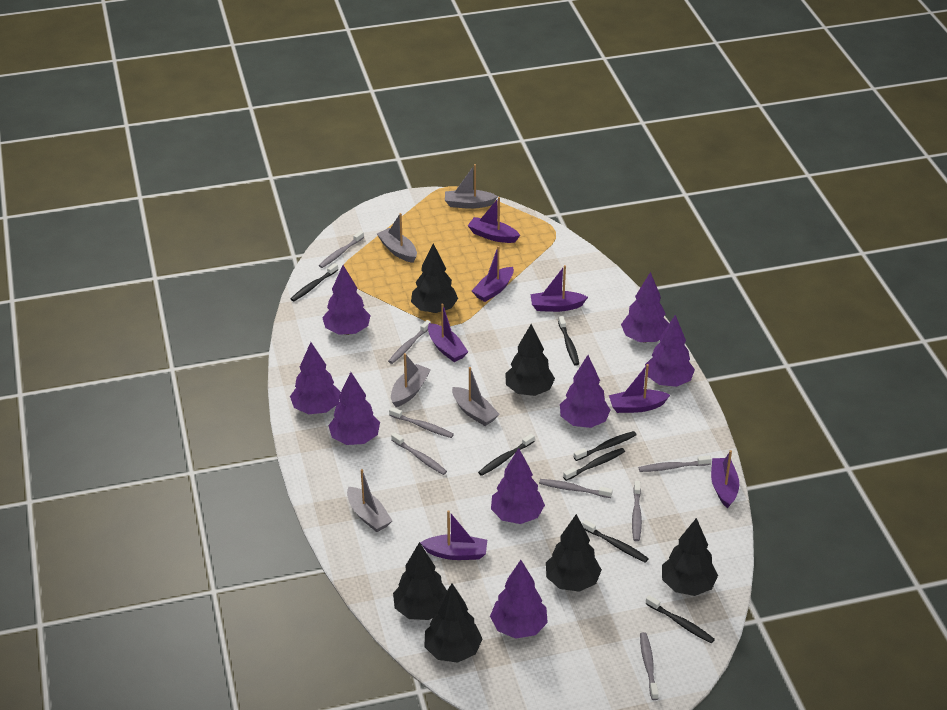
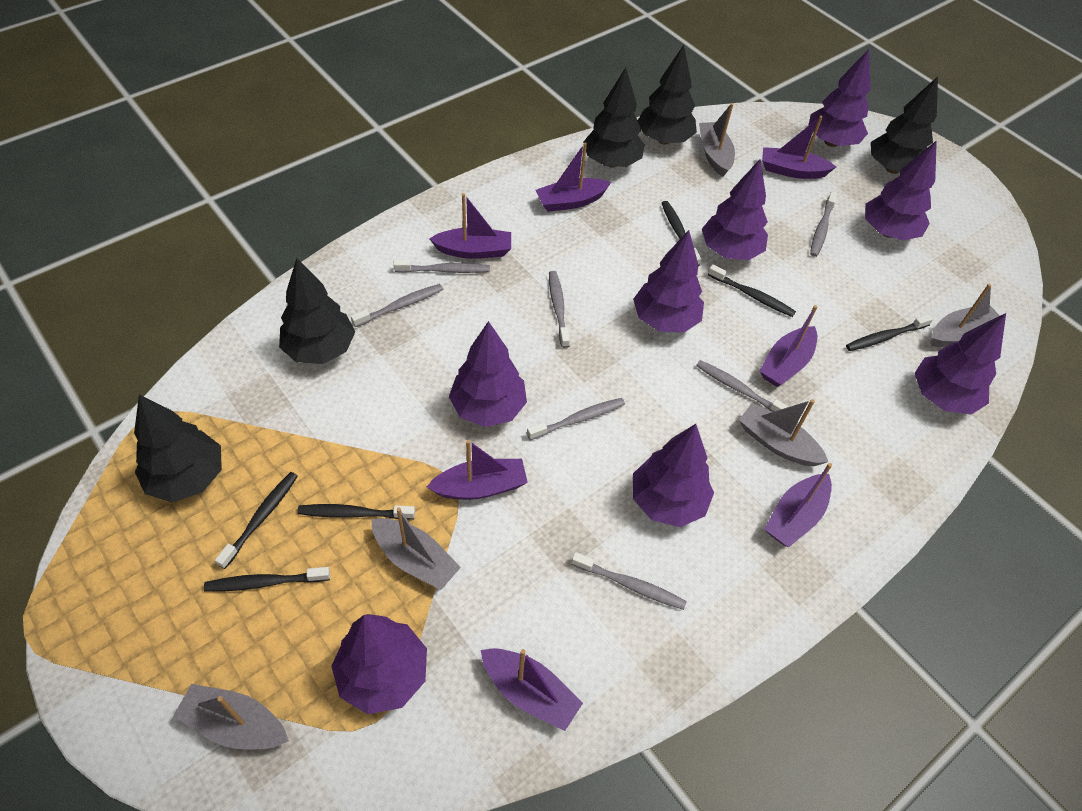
black toothbrush: 7 -> 6
black tree: 6 -> 5
grey toothbrush: 8 -> 7

